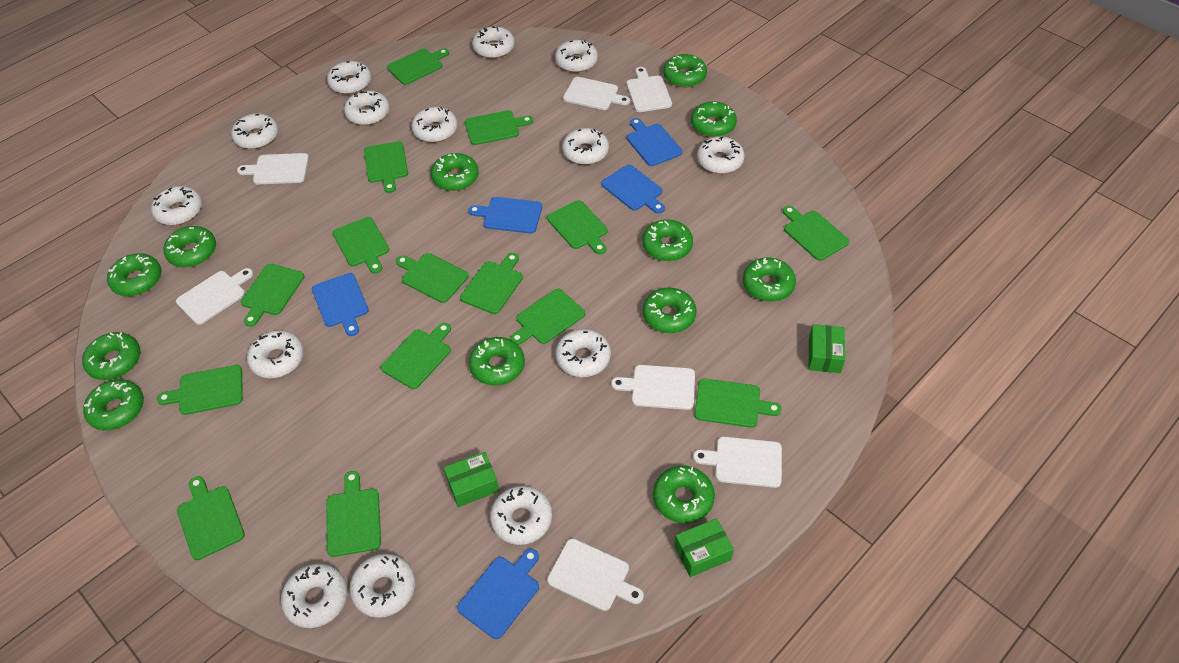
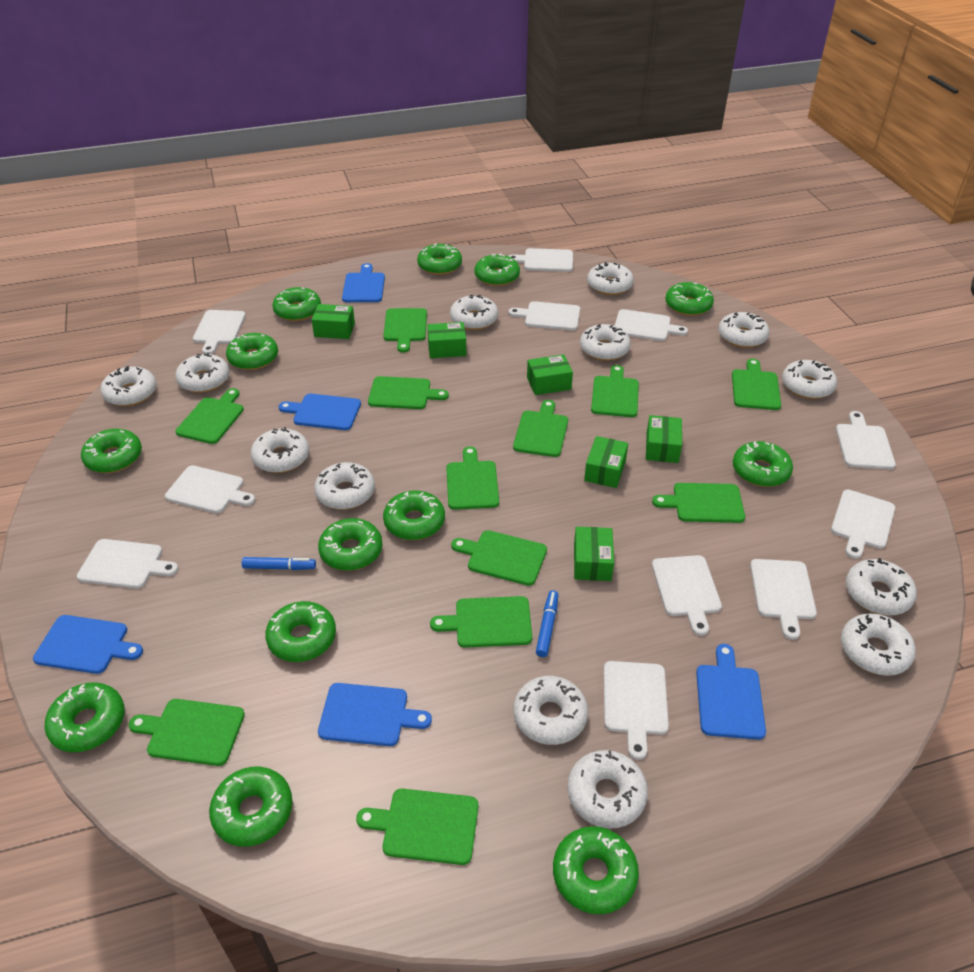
blue marker: 0 -> 2
green box: 3 -> 6
green cutting board: 15 -> 12
green donut: 12 -> 13
white cutting board: 7 -> 11
white donut: 14 -> 13

